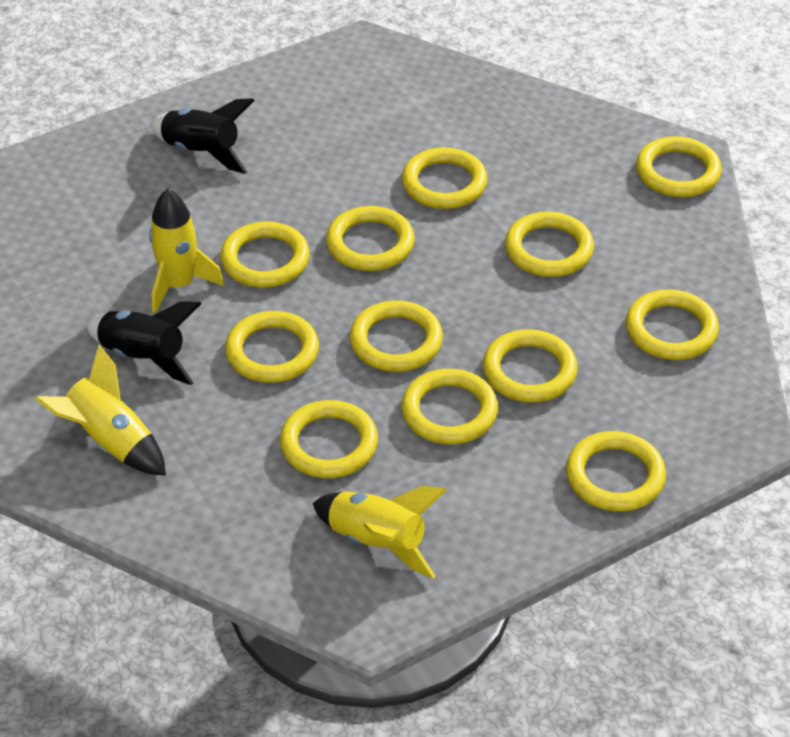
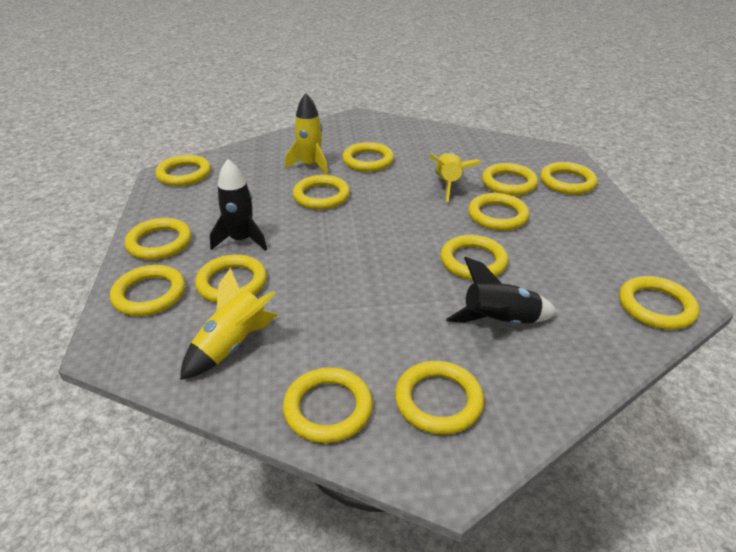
yellow ring: 12 -> 13

